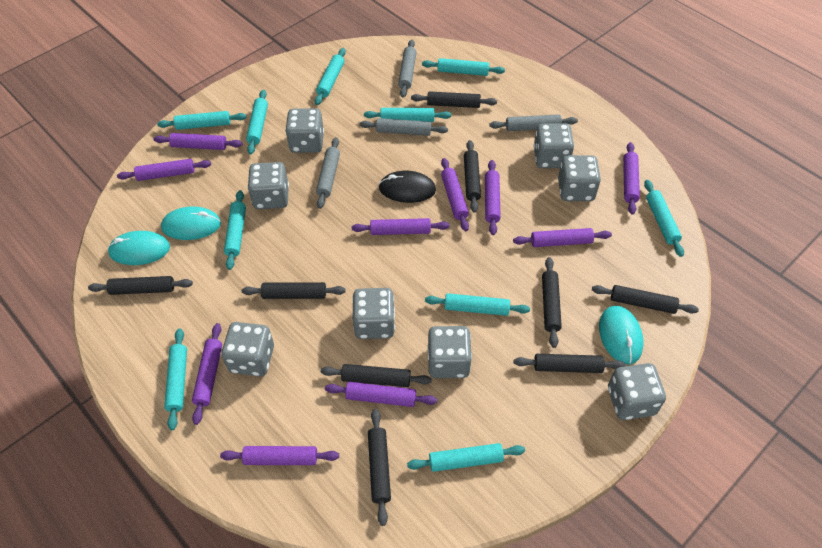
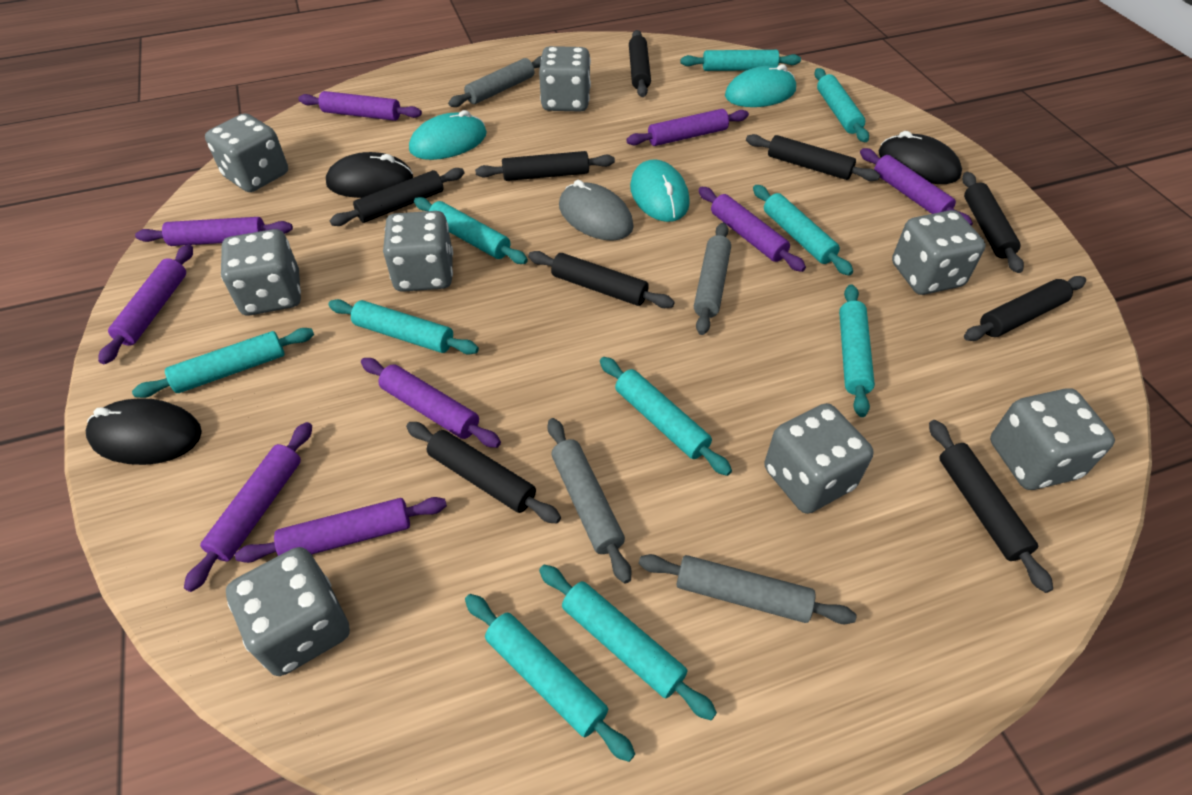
black mouse: 1 -> 3
grey mouse: 0 -> 1
purple rolling pin: 10 -> 9

